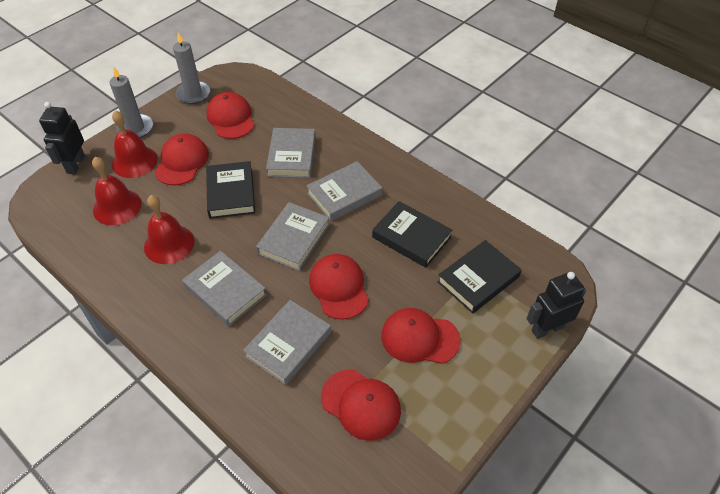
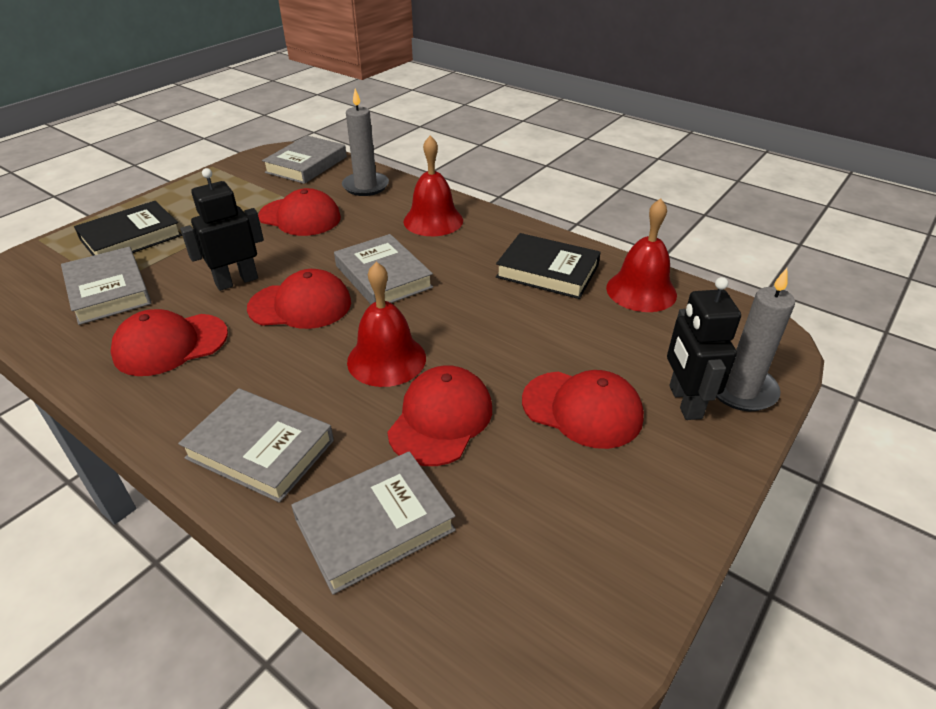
black book: 3 -> 2

